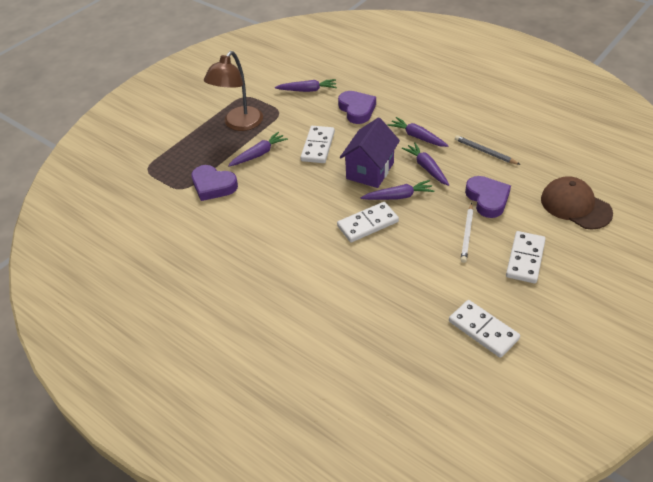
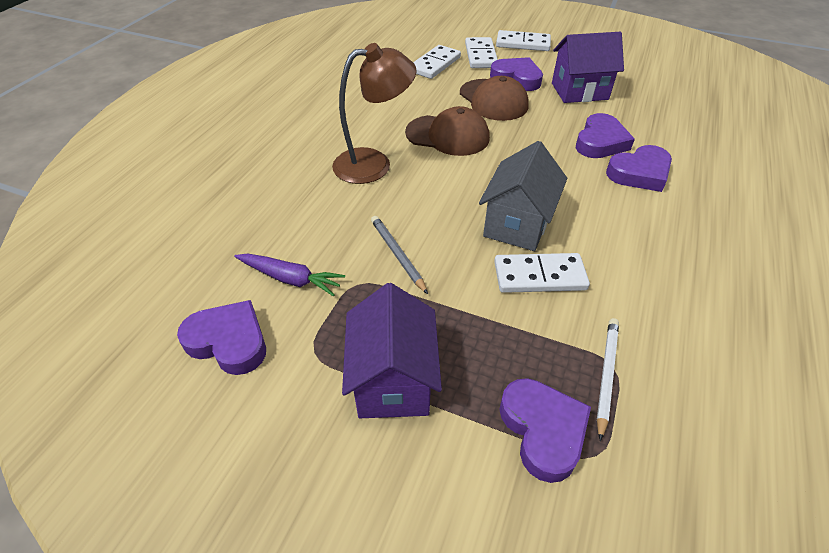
brown cap: 1 -> 2
grey house: 0 -> 1
purple carrot: 5 -> 1
purple heart: 3 -> 5
purple house: 1 -> 2

